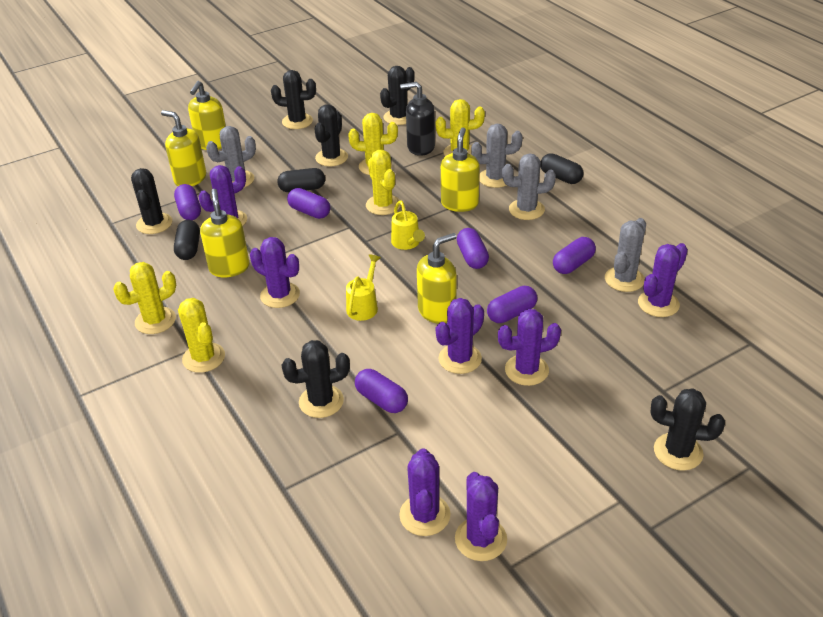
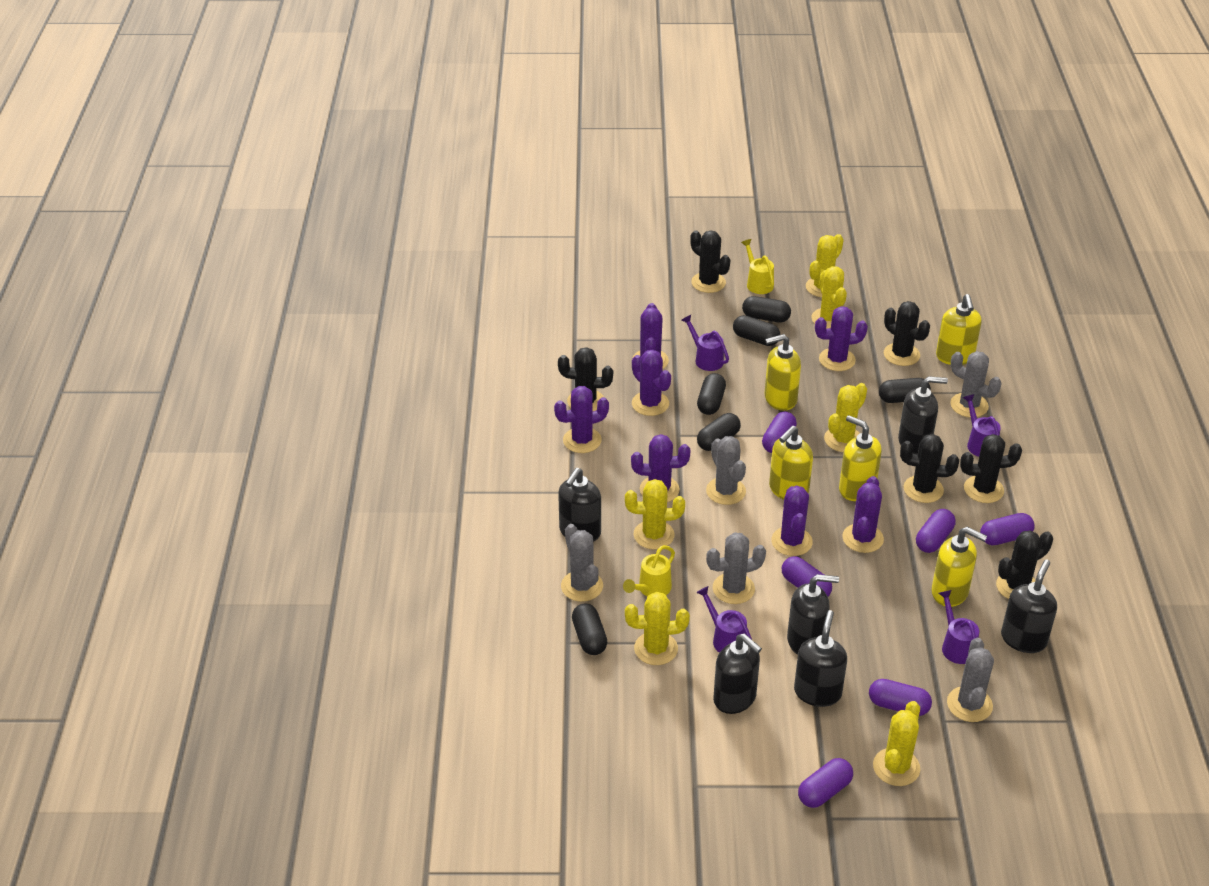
black capsule: 3 -> 6
black soap dispenser: 1 -> 6
grey cactus: 4 -> 5
purple watering can: 0 -> 4
yellow cactus: 5 -> 6

